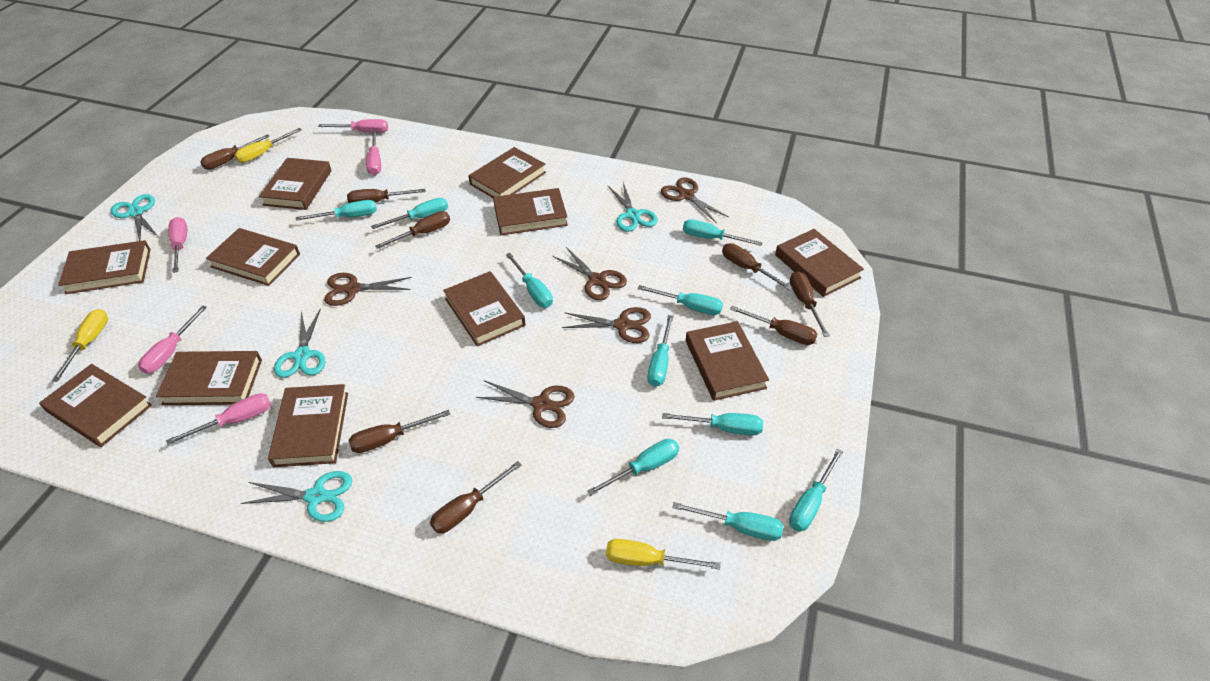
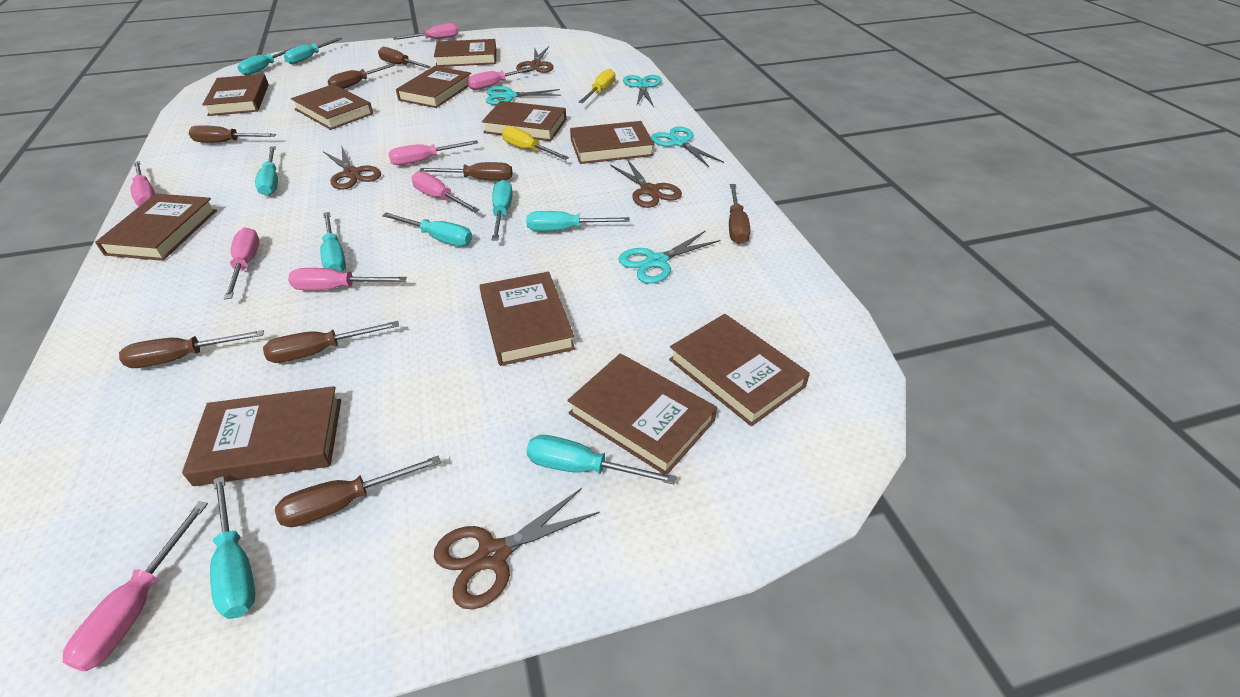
brown scissors: 5 -> 4
pink screwdriver: 5 -> 8
turquoise screwdriver: 10 -> 9
yellow screwdriver: 3 -> 2

